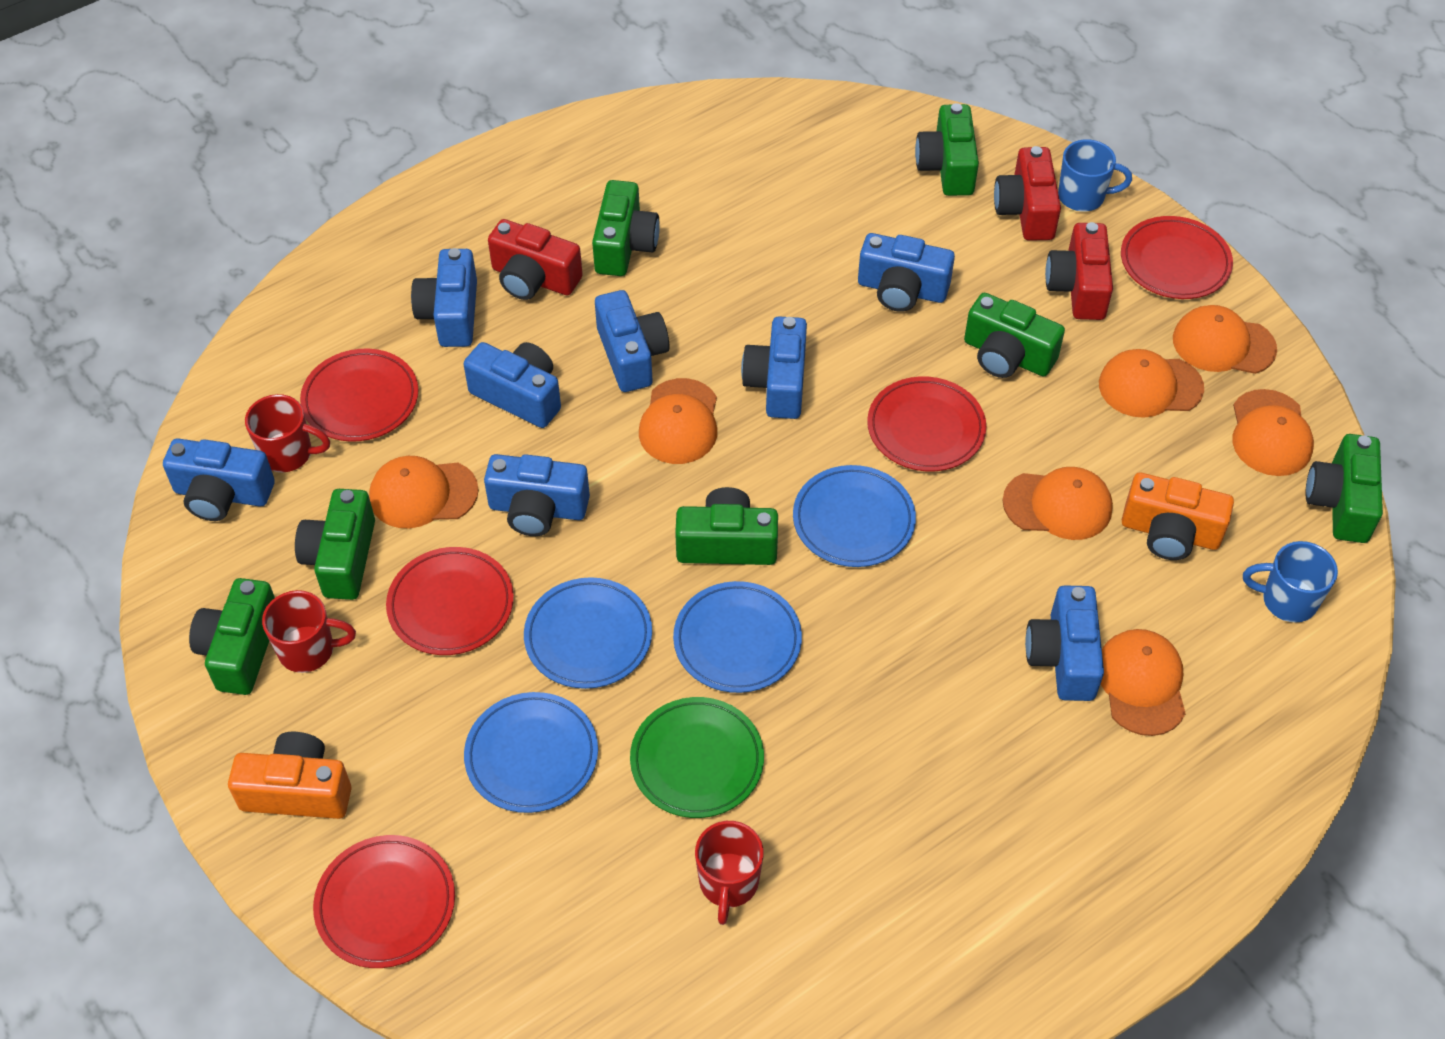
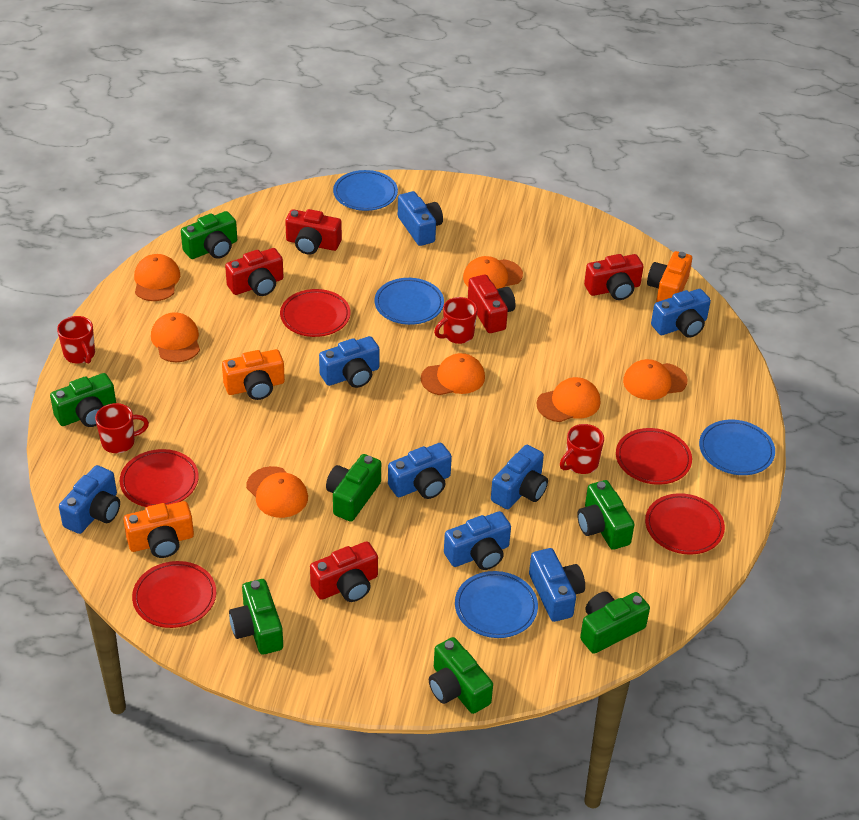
blue mug: 2 -> 0
green plate: 1 -> 0
orange camera: 2 -> 3
red camera: 3 -> 5
red mug: 3 -> 4

